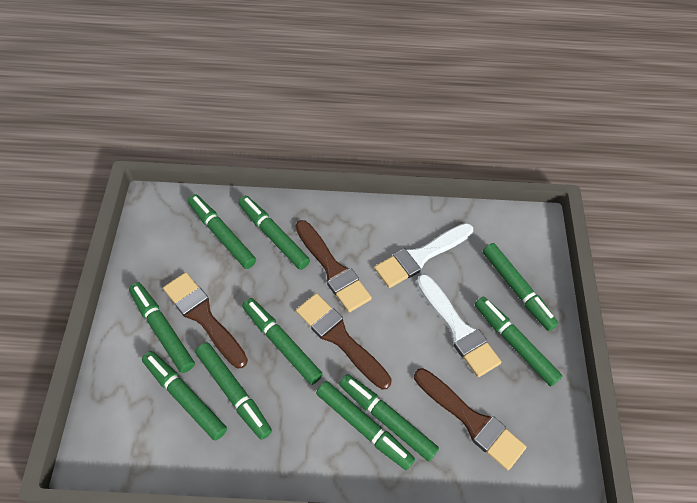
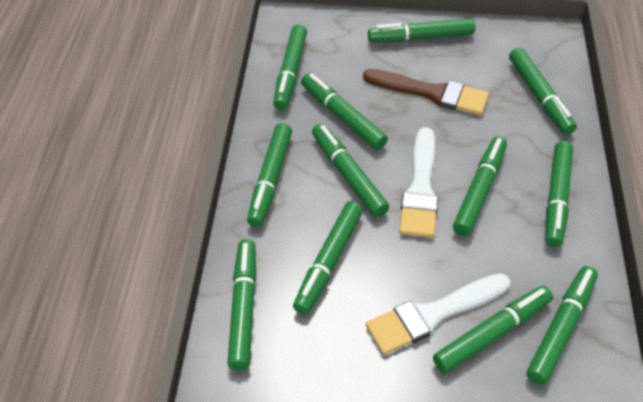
brown brush: 4 -> 1
green marker: 10 -> 12

